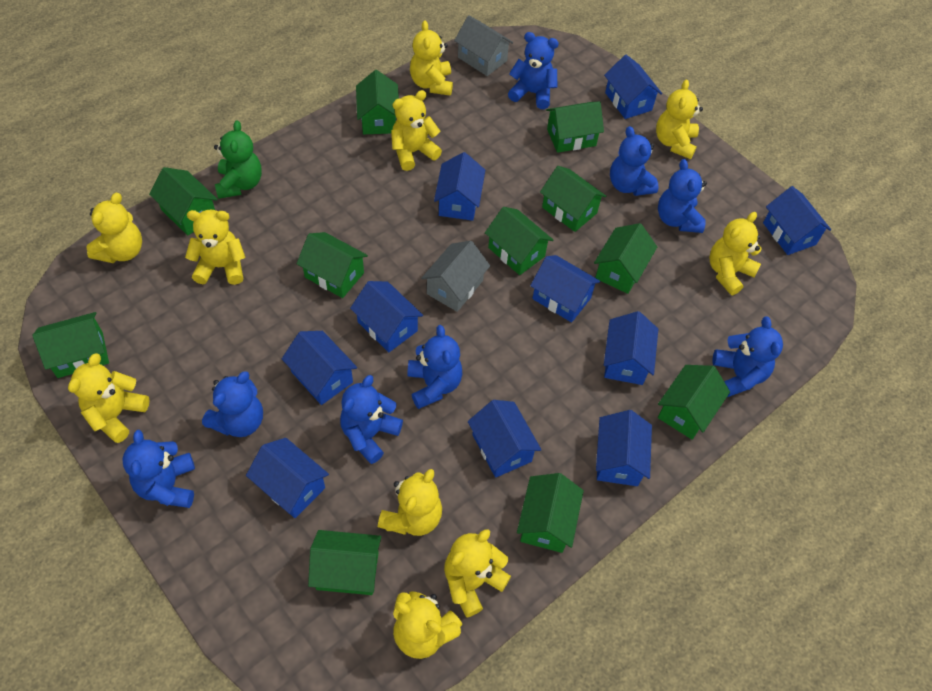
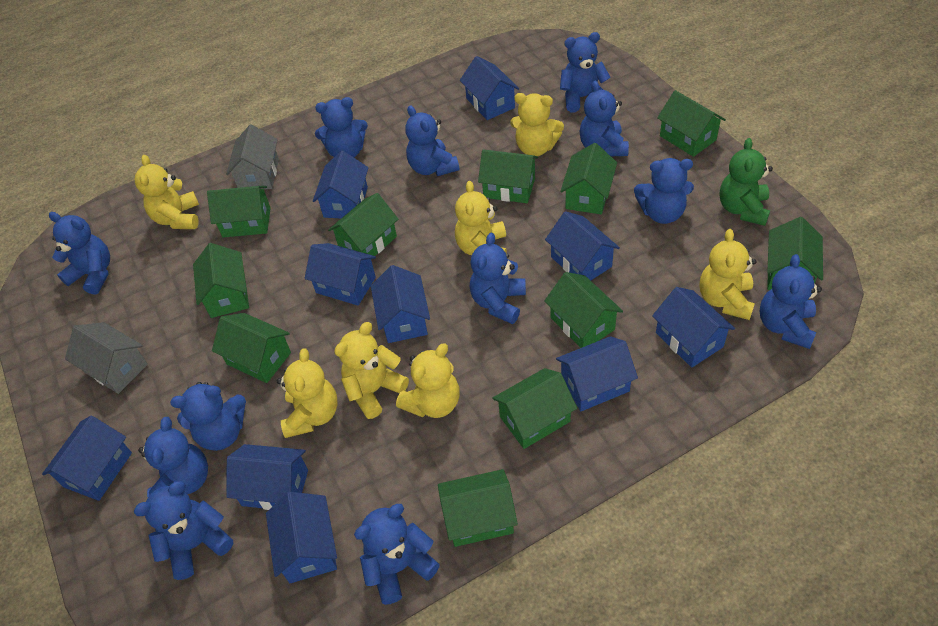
blue teddy bear: 8 -> 12
yellow teddy bear: 10 -> 7

